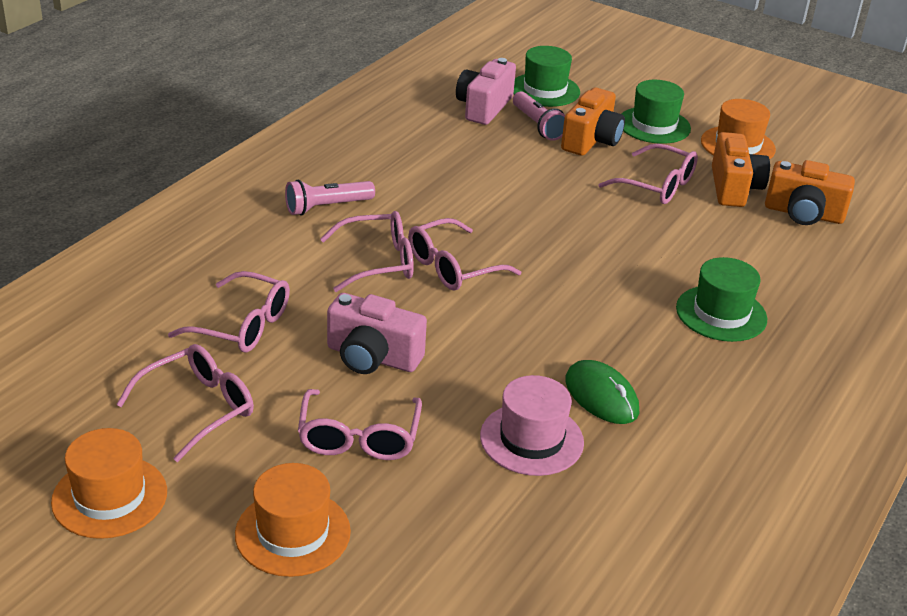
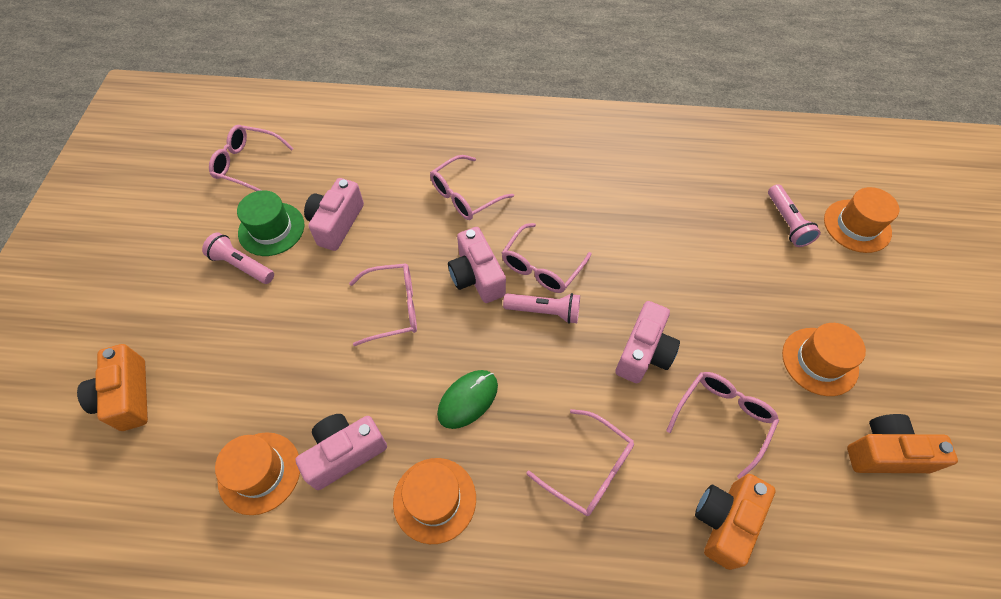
green hat: 3 -> 1
orange hat: 3 -> 4
pink camera: 2 -> 4
pink flashlight: 2 -> 3
pink hat: 1 -> 0

